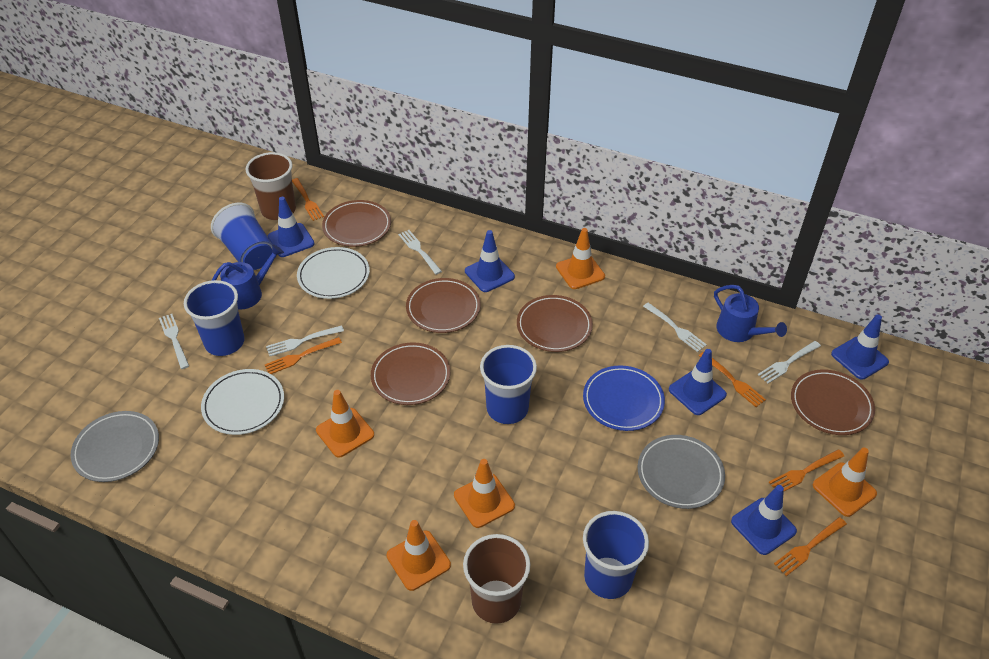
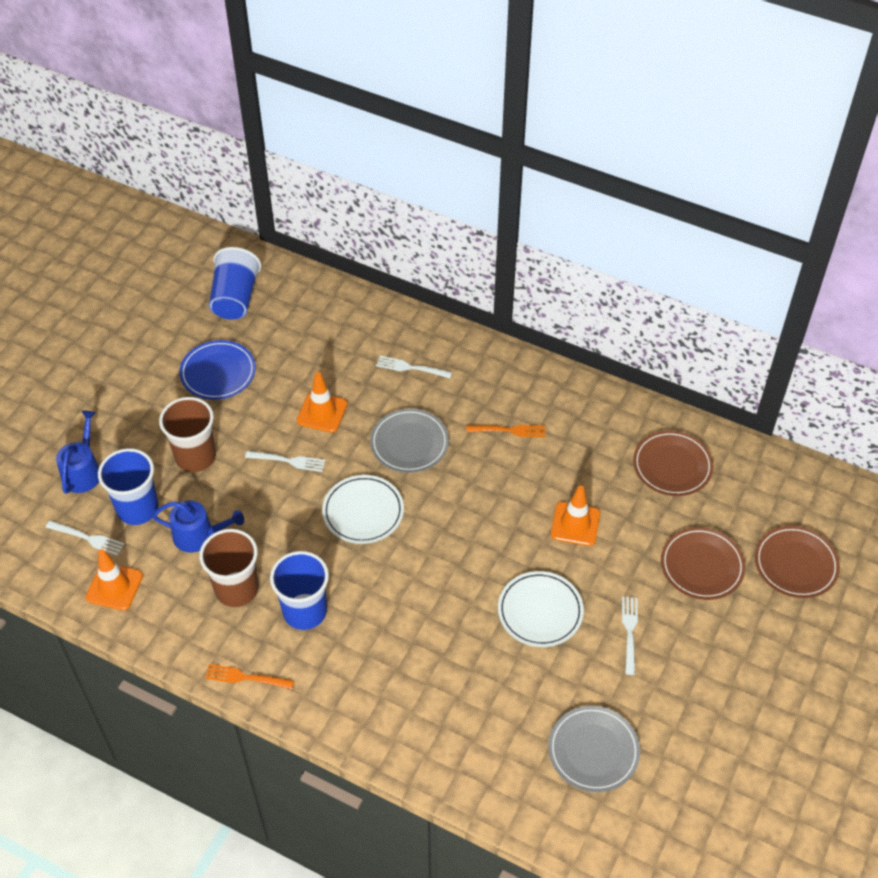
blue cup: 4 -> 3
blue traffic cone: 5 -> 0
brown plate: 5 -> 3
orange fork: 5 -> 2
orange traffic cone: 5 -> 3
white fork: 5 -> 4

